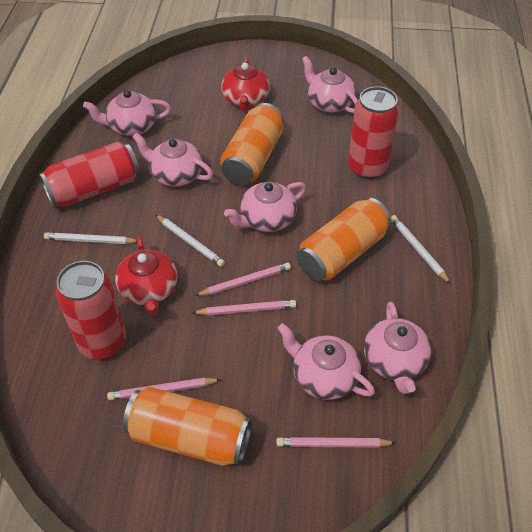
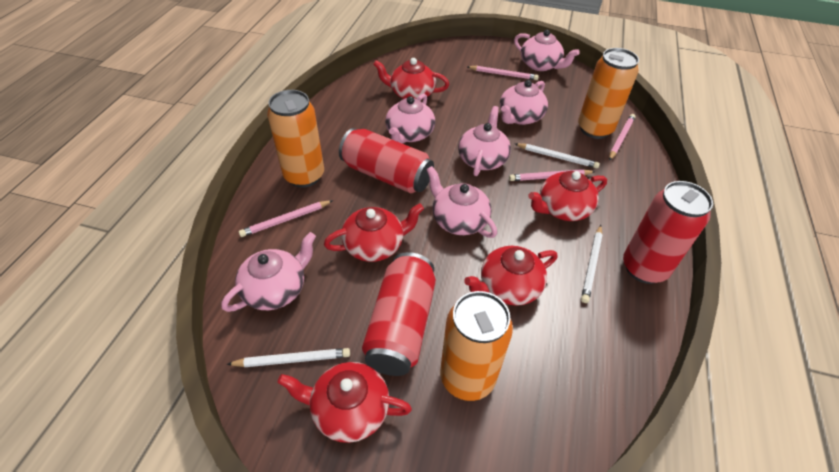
red teapot: 2 -> 5

